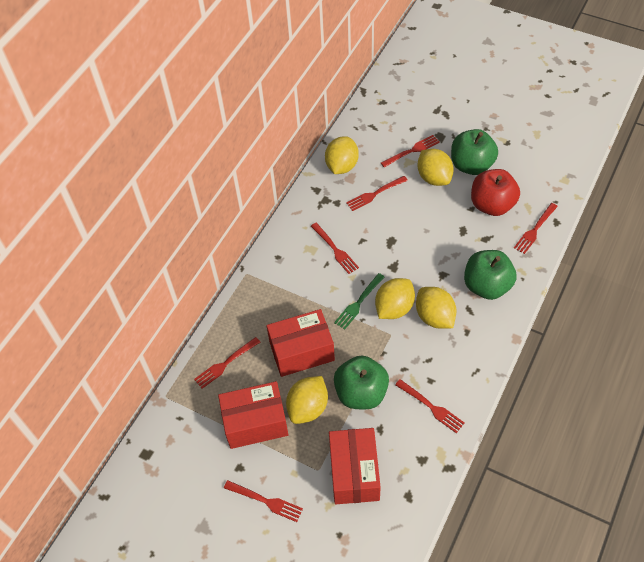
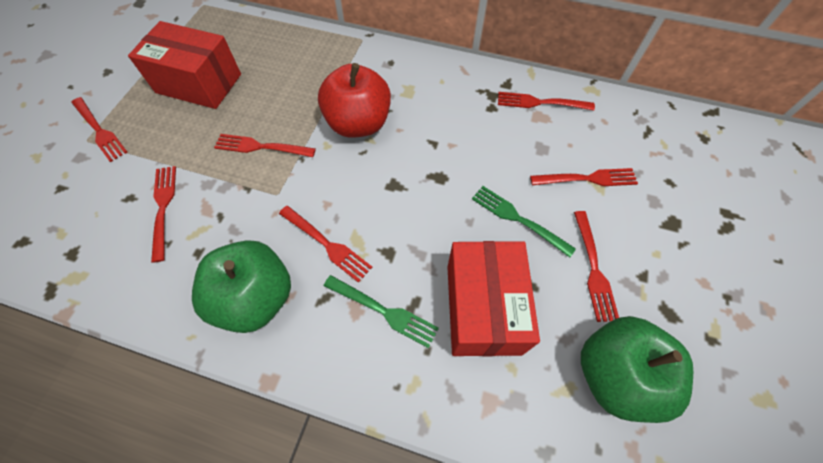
green apple: 3 -> 2
green fork: 1 -> 2
red box: 3 -> 2
yellow lemon: 5 -> 0

